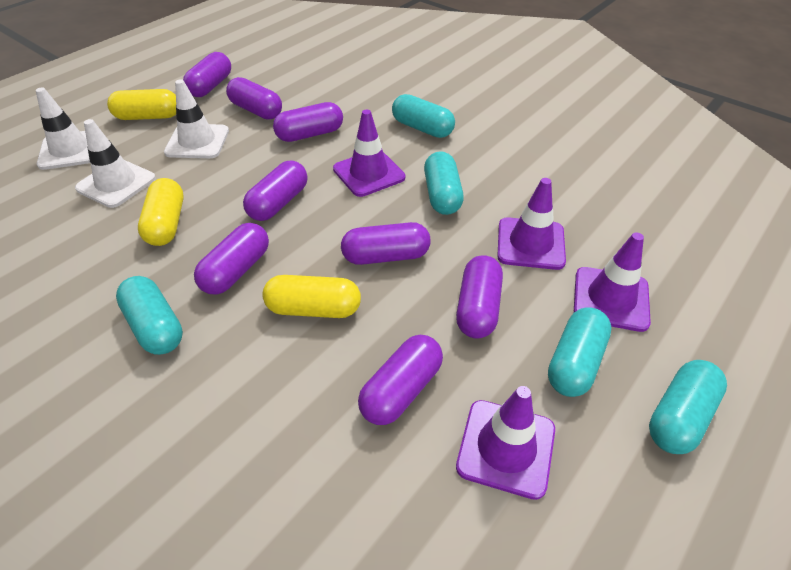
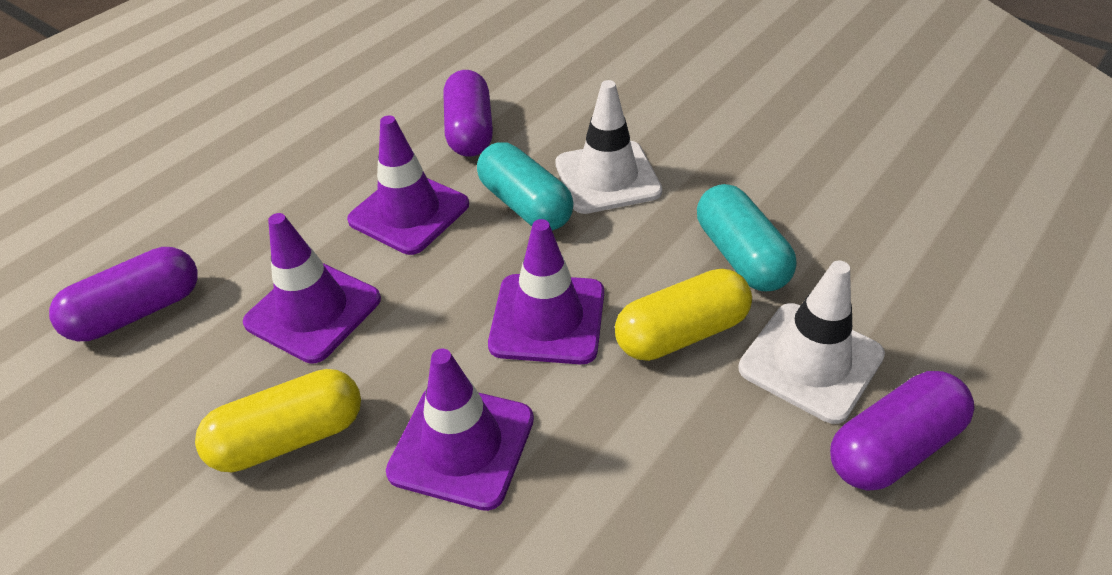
purple capsule: 8 -> 3
turquoise capsule: 5 -> 2
white traffic cone: 3 -> 2
yellow capsule: 3 -> 2

